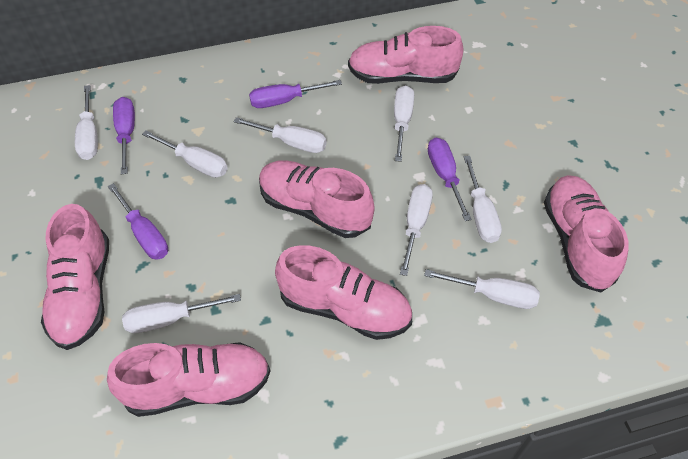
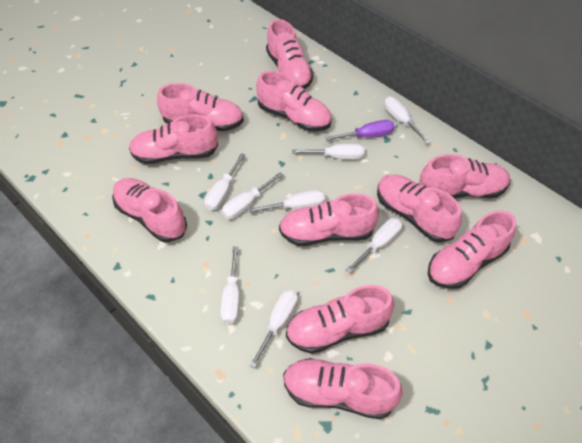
pink shoe: 6 -> 11
purple screwdriver: 4 -> 1

